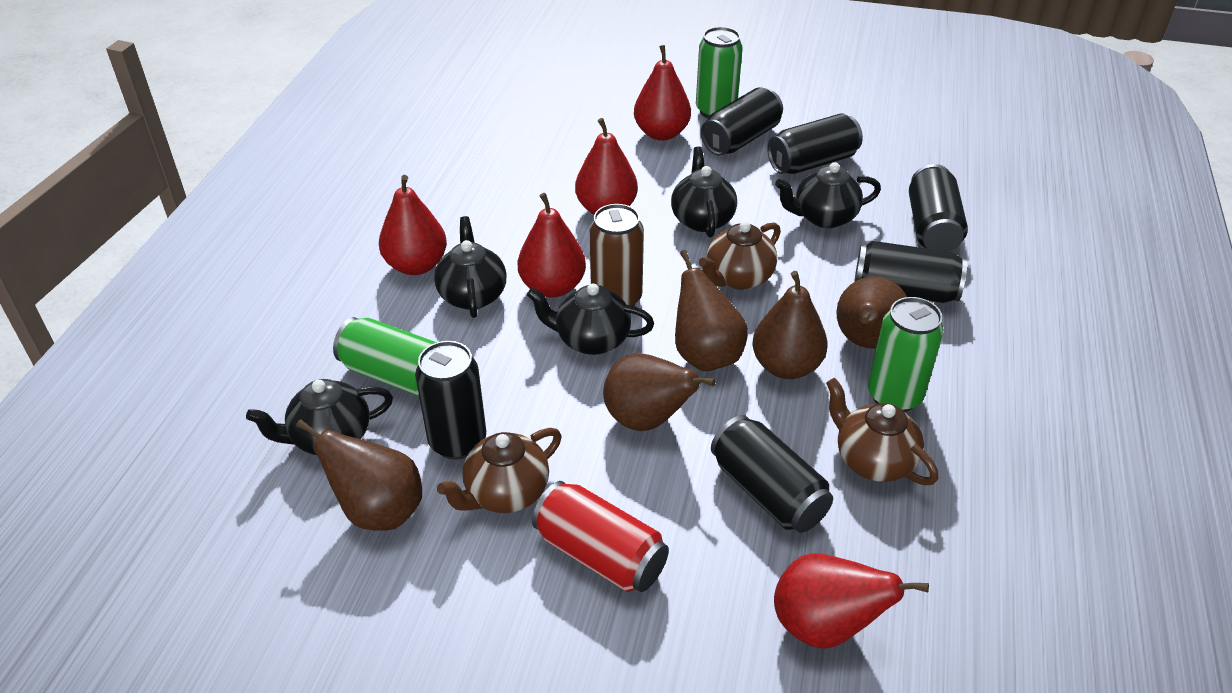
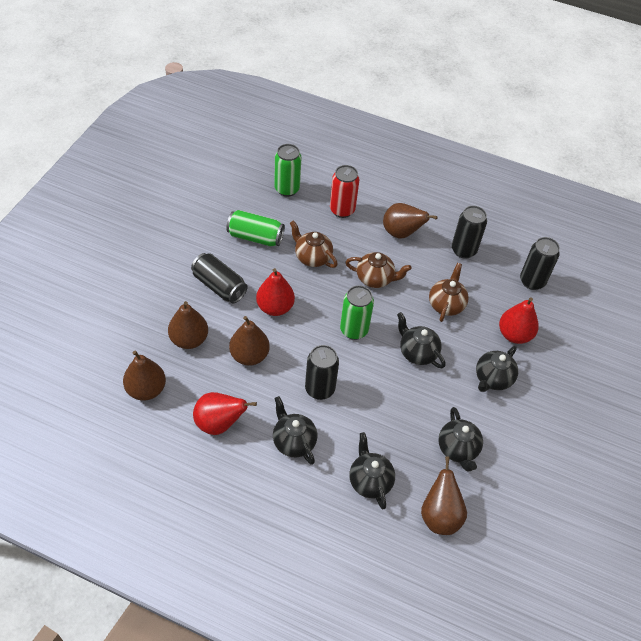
black can: 6 -> 4
brown can: 1 -> 0
red pear: 5 -> 3

